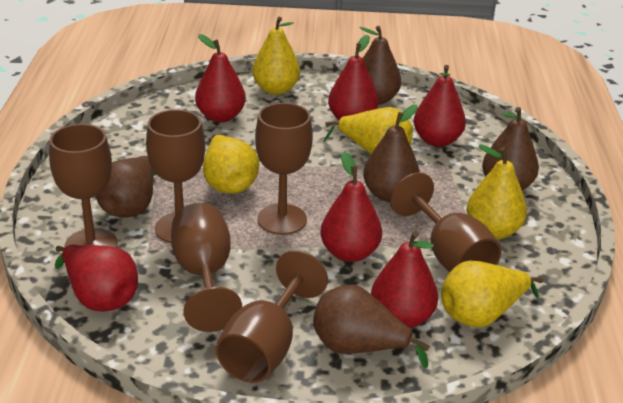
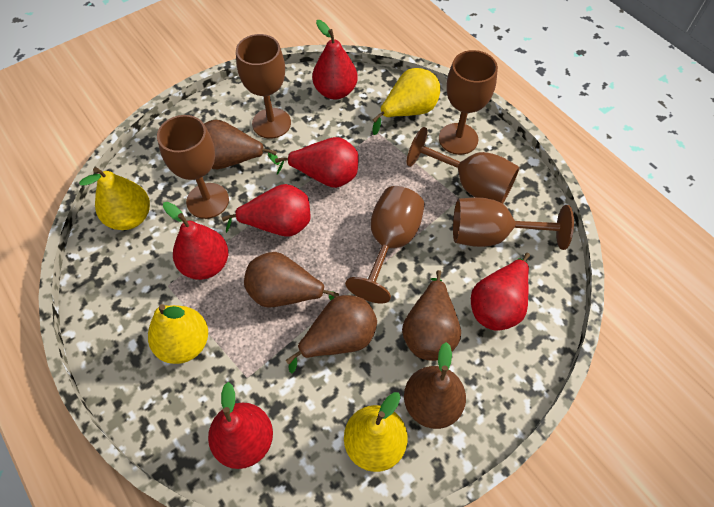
yellow pear: 5 -> 4

